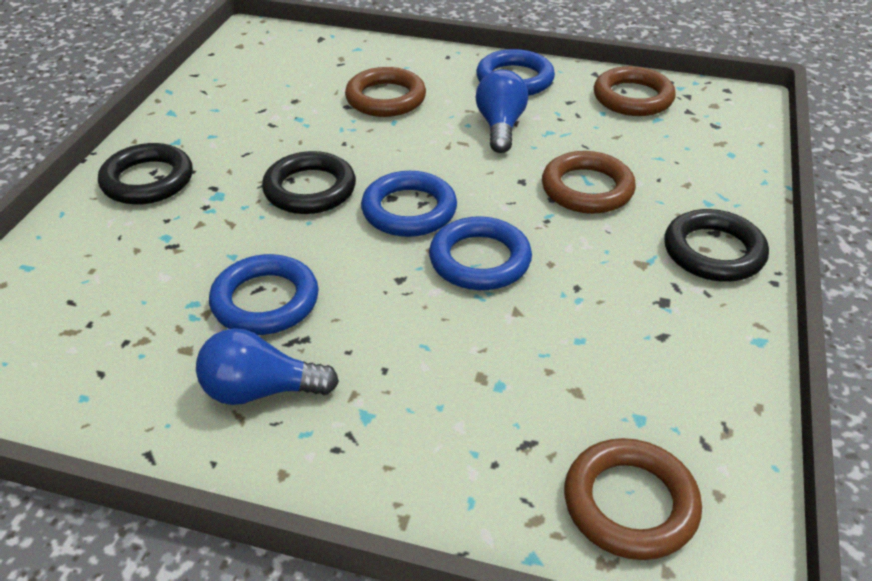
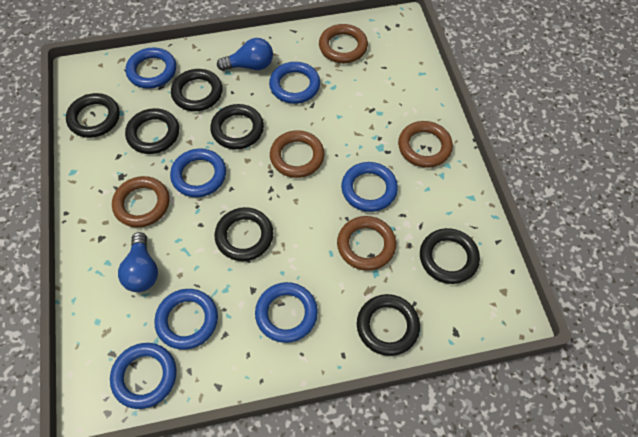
black ring: 3 -> 7
blue ring: 4 -> 7
brown ring: 4 -> 5

